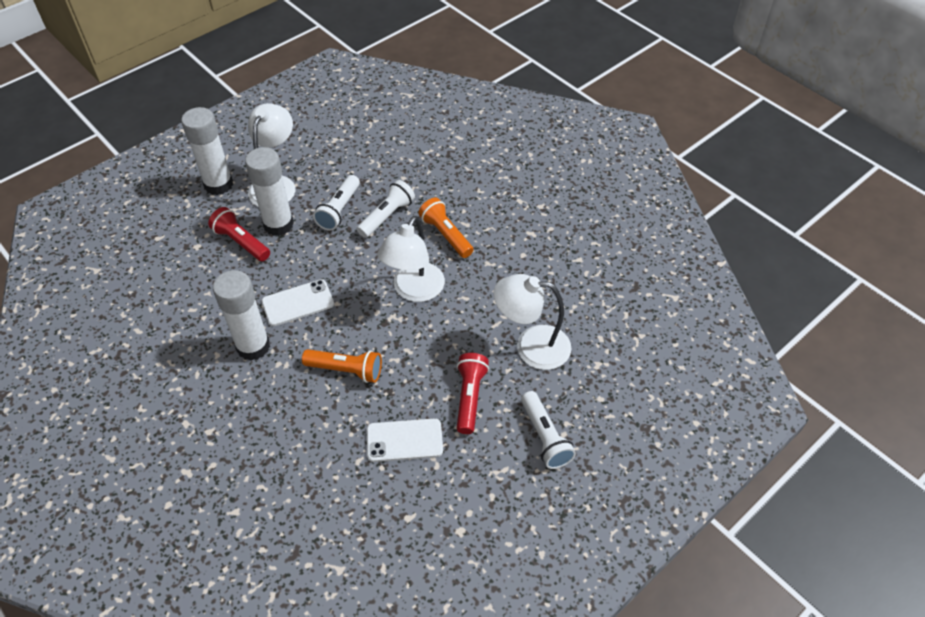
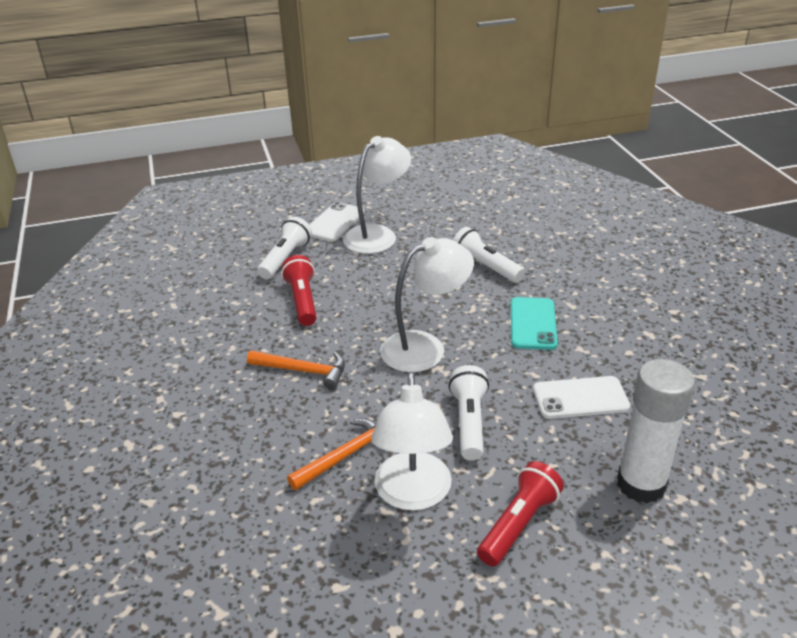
orange flashlight: 2 -> 0
orange hammer: 0 -> 2
turquoise phone: 0 -> 1
white glue stick: 3 -> 1

